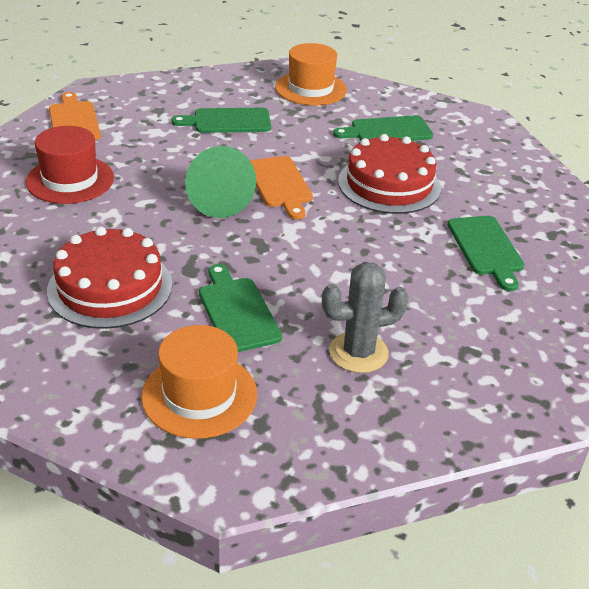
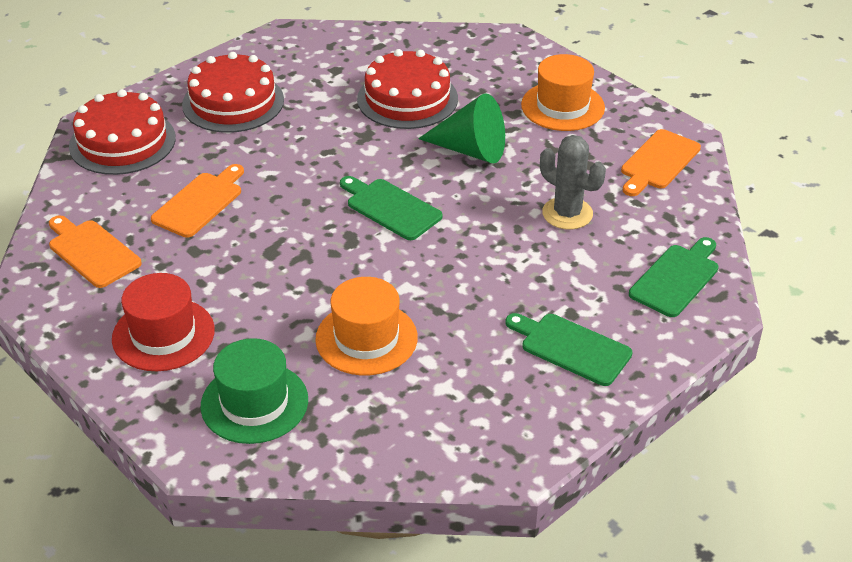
green cutting board: 4 -> 3
green hat: 0 -> 1
orange cutting board: 2 -> 3
red cake: 2 -> 3

